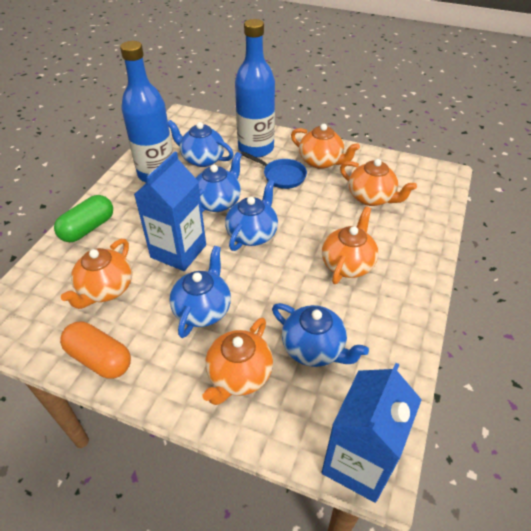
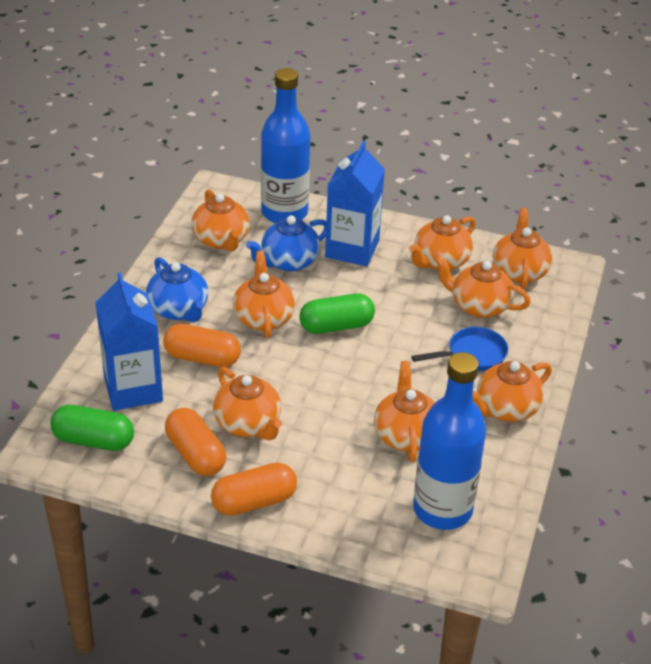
blue teapot: 5 -> 2
green capsule: 1 -> 2
orange capsule: 1 -> 3
orange teapot: 5 -> 8

